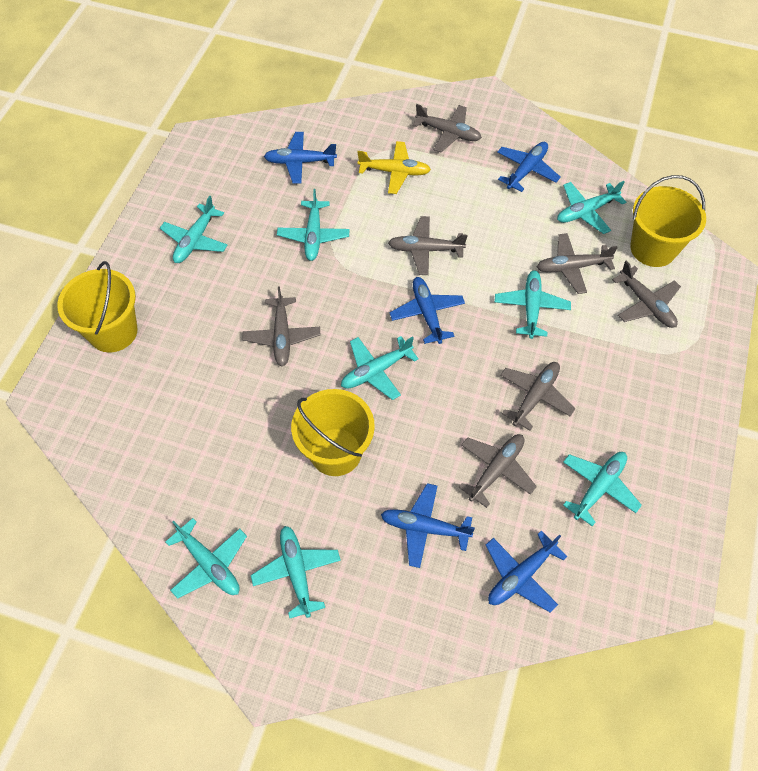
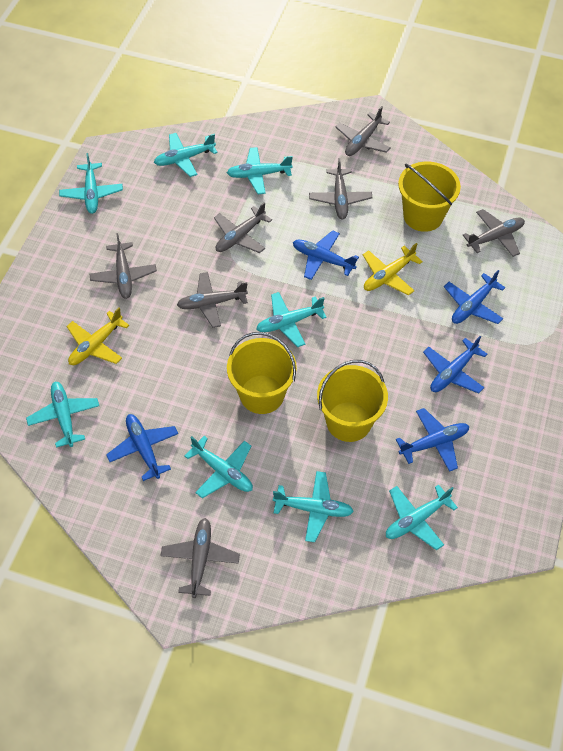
yellow plane: 1 -> 2

